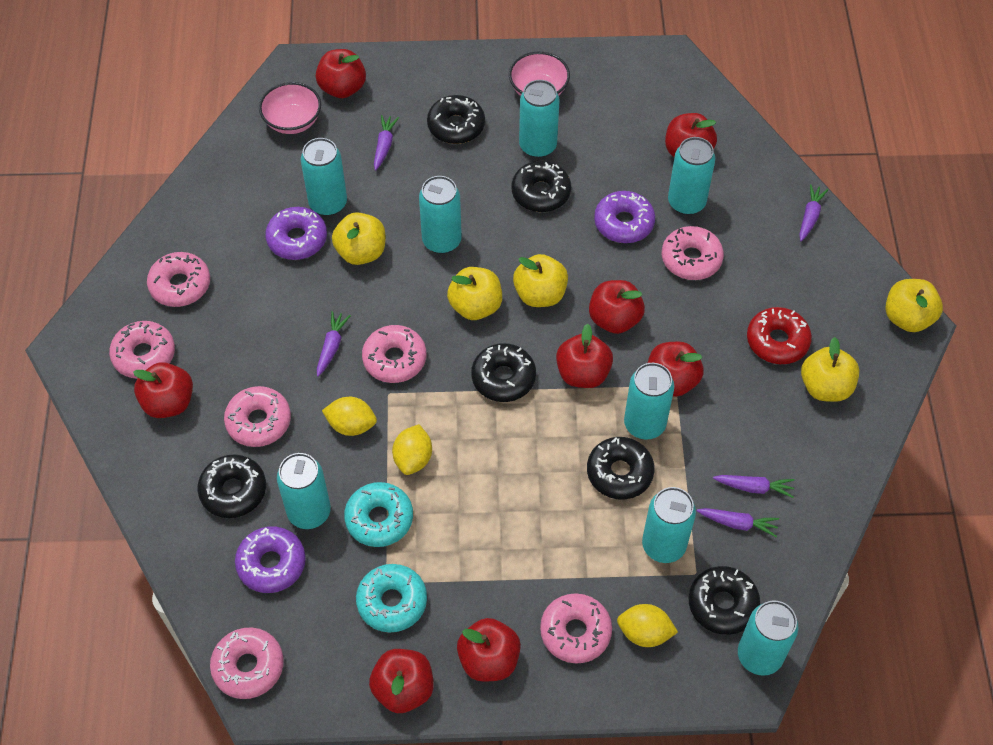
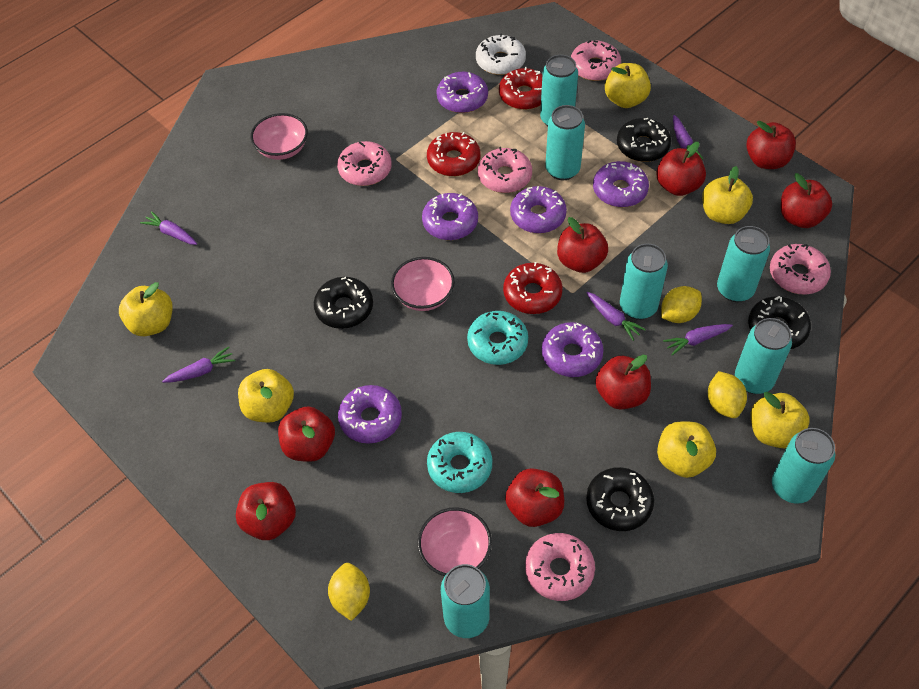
black donut: 6 -> 4
pink bowl: 2 -> 3
pink donut: 7 -> 5
purple donut: 3 -> 6
red donut: 1 -> 3
turquoise can: 8 -> 7
white donut: 0 -> 1
yellow apple: 5 -> 6

